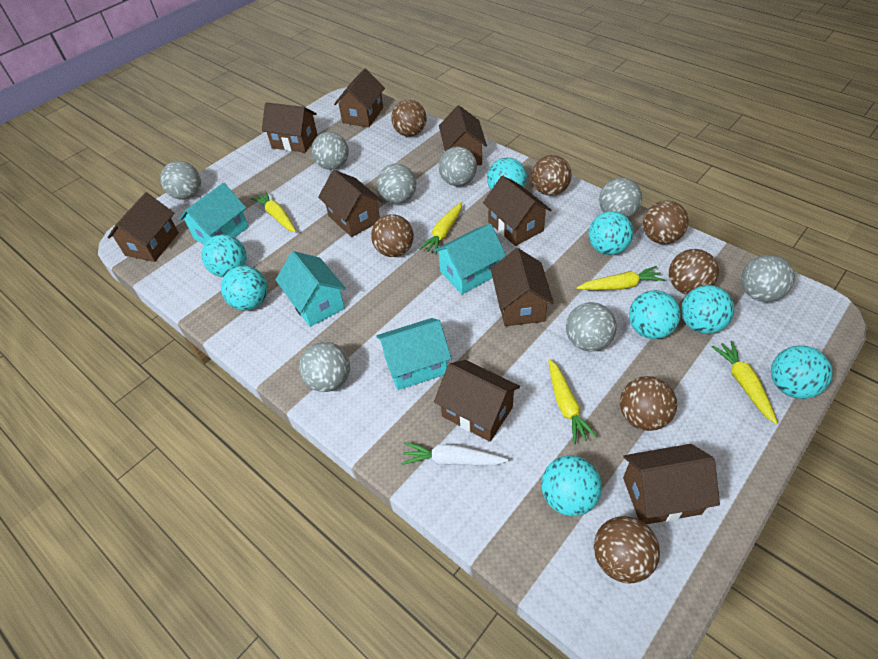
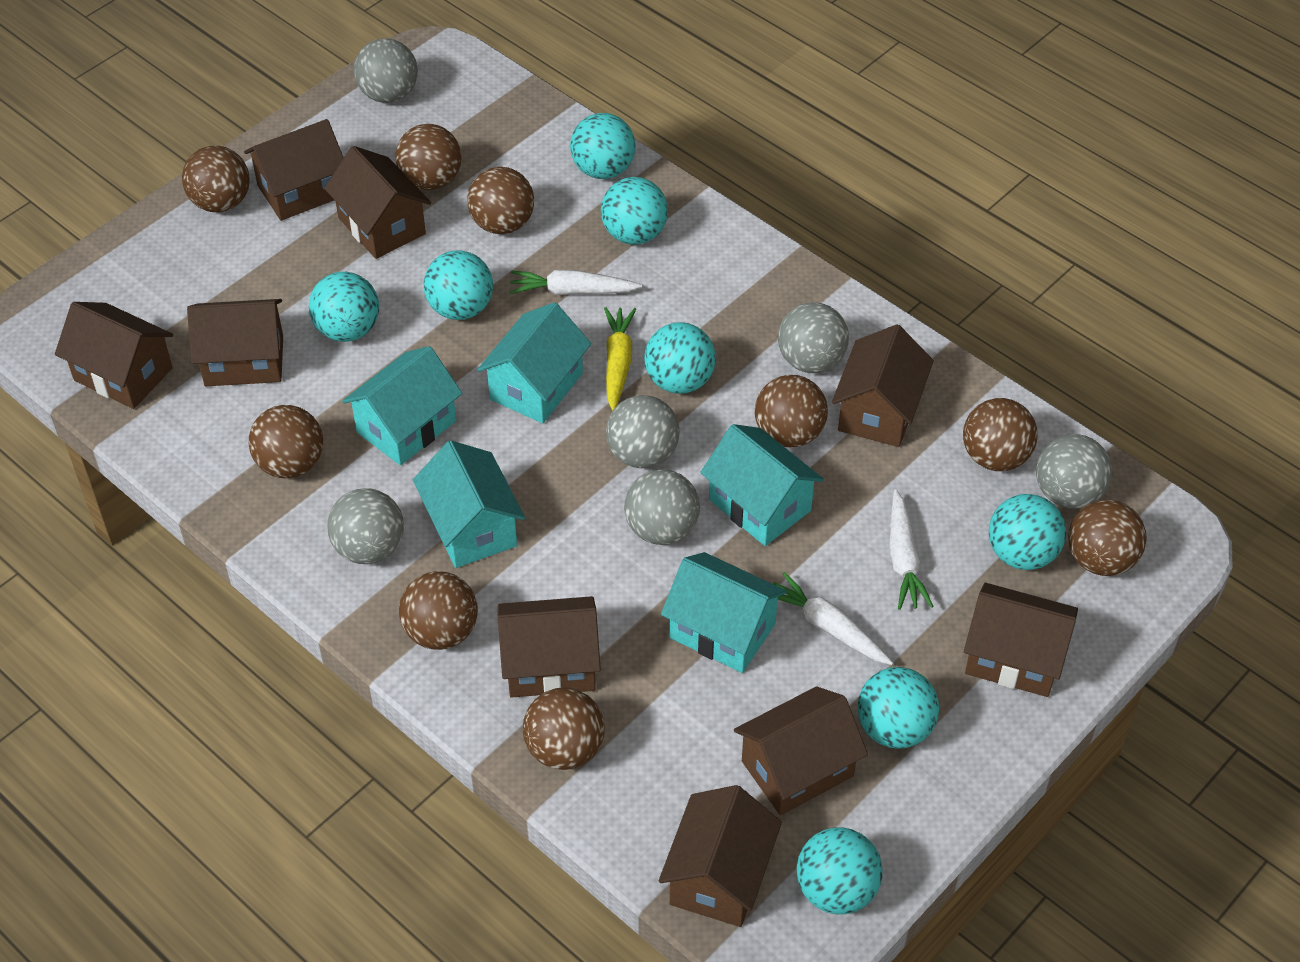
brown ball: 7 -> 9
grey ball: 8 -> 6
turquoise house: 4 -> 5
white carrot: 1 -> 3
yellow carrot: 5 -> 1

